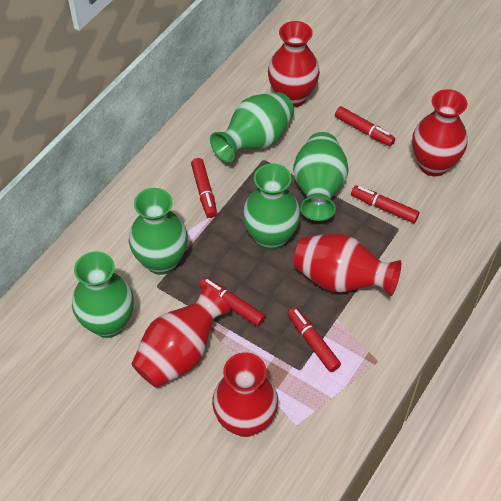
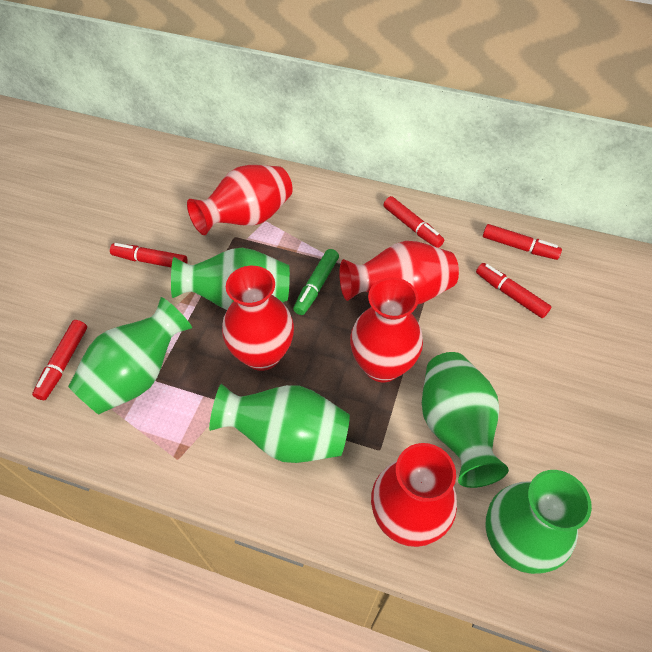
green marker: 0 -> 1

